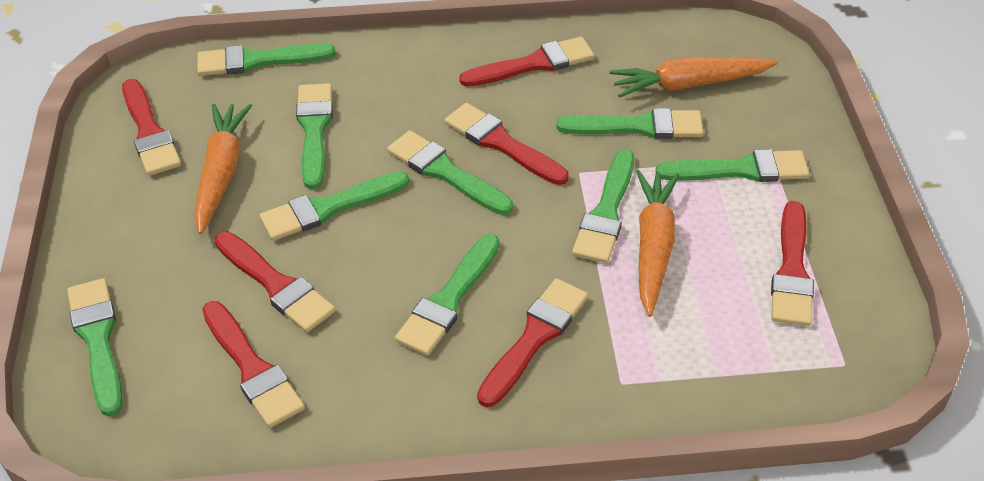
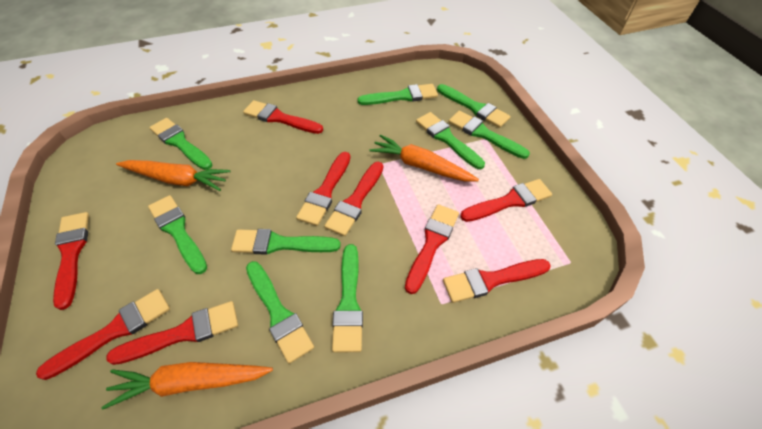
red brush: 7 -> 9

